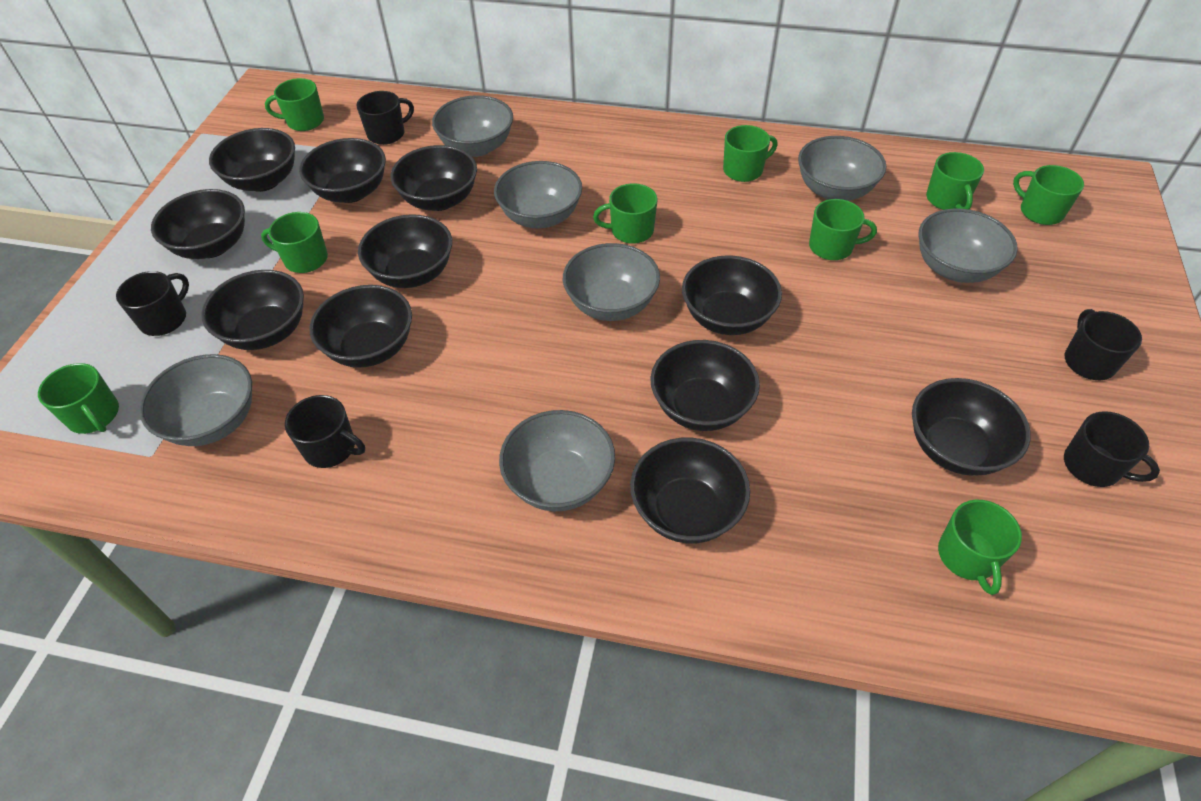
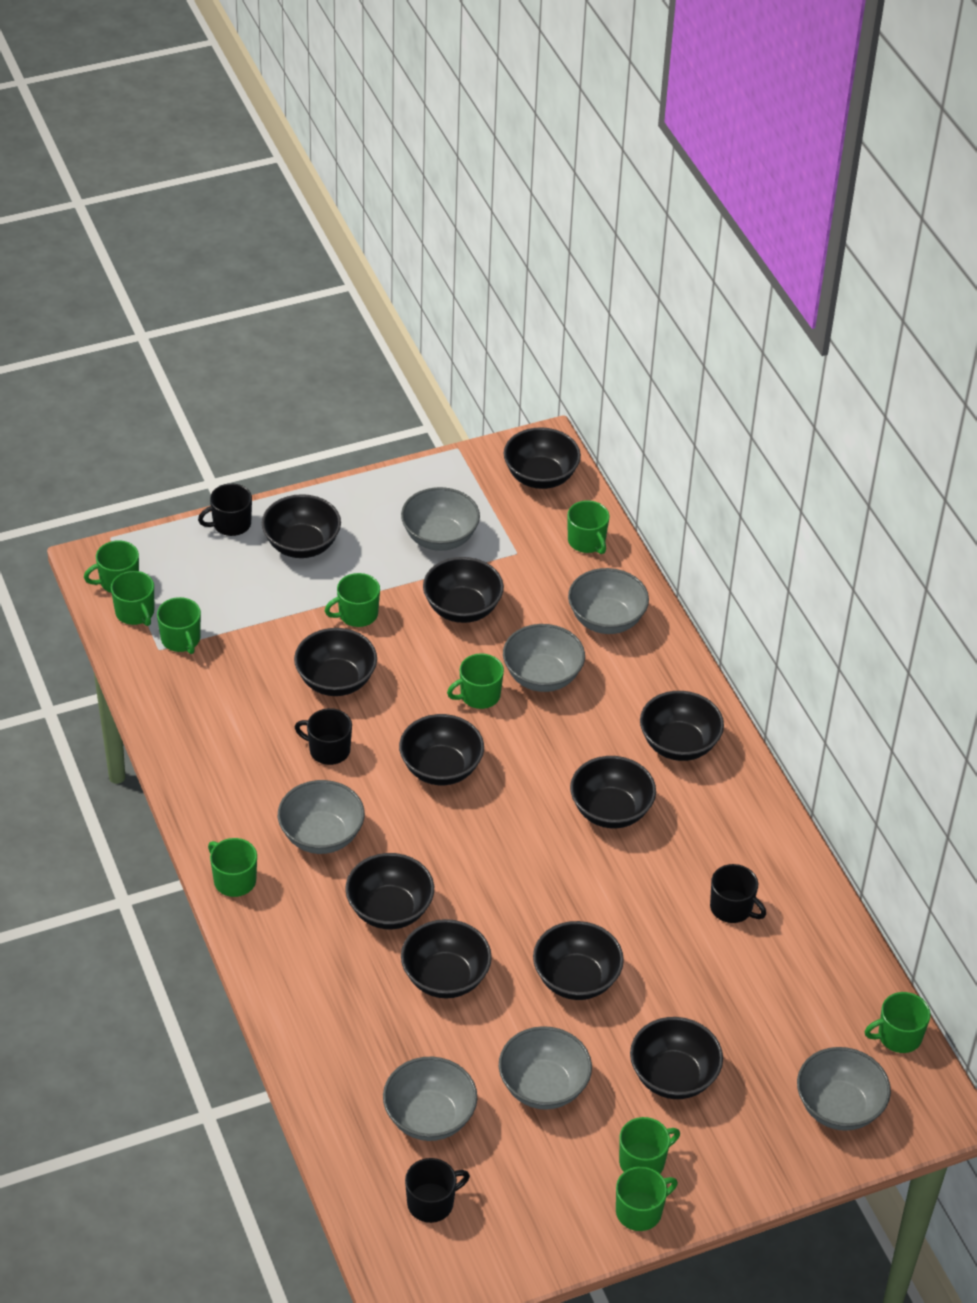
black mug: 5 -> 4
green mug: 9 -> 10

